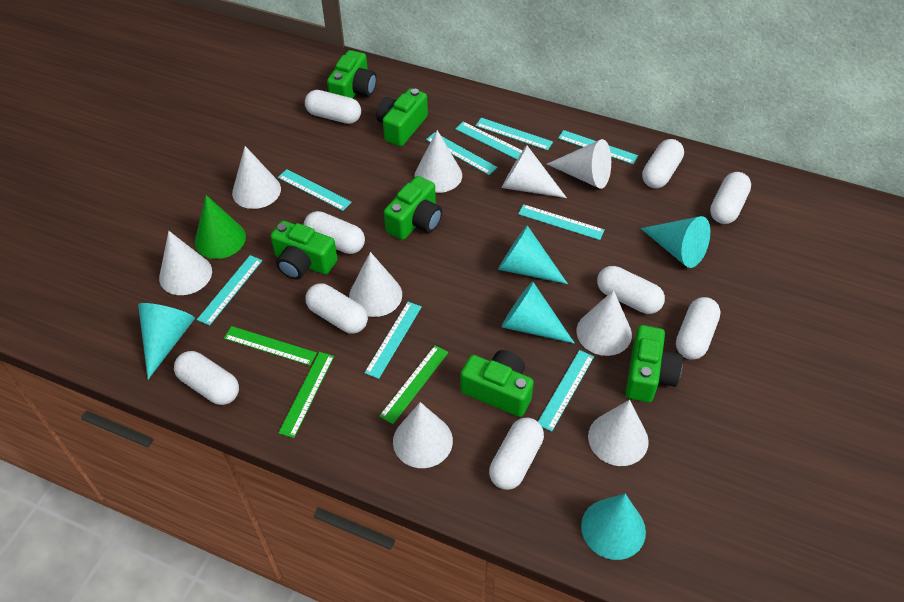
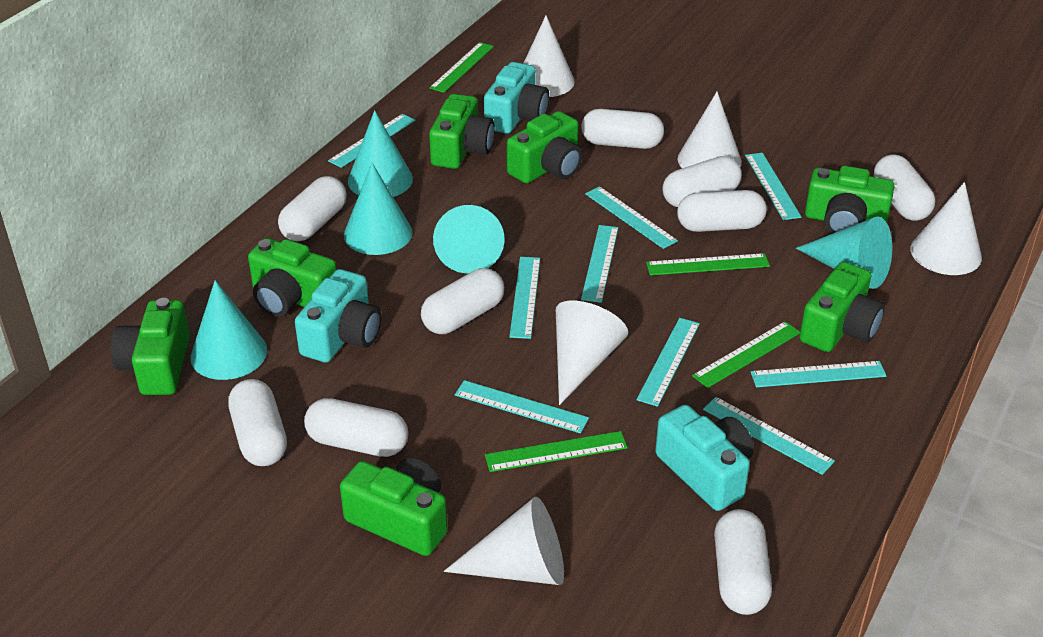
green camera: 6 -> 7
green cone: 1 -> 0
green ruler: 3 -> 4
turquoise camera: 0 -> 3
white cone: 9 -> 5

